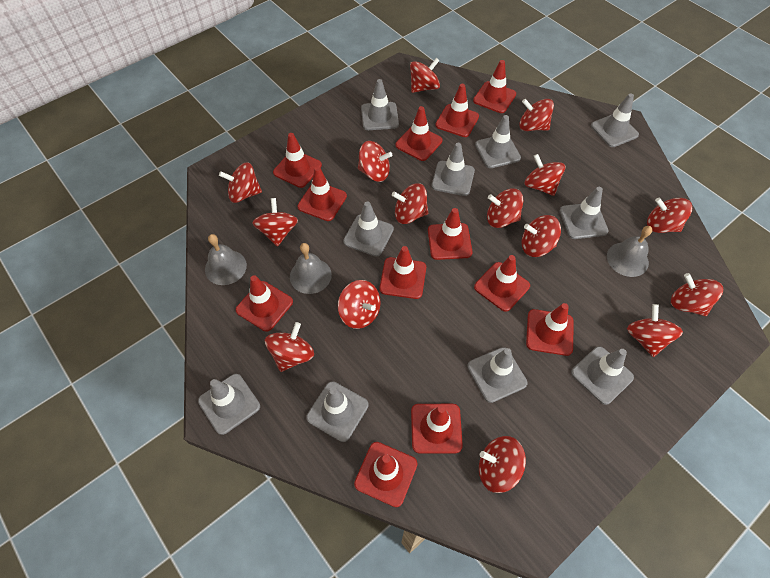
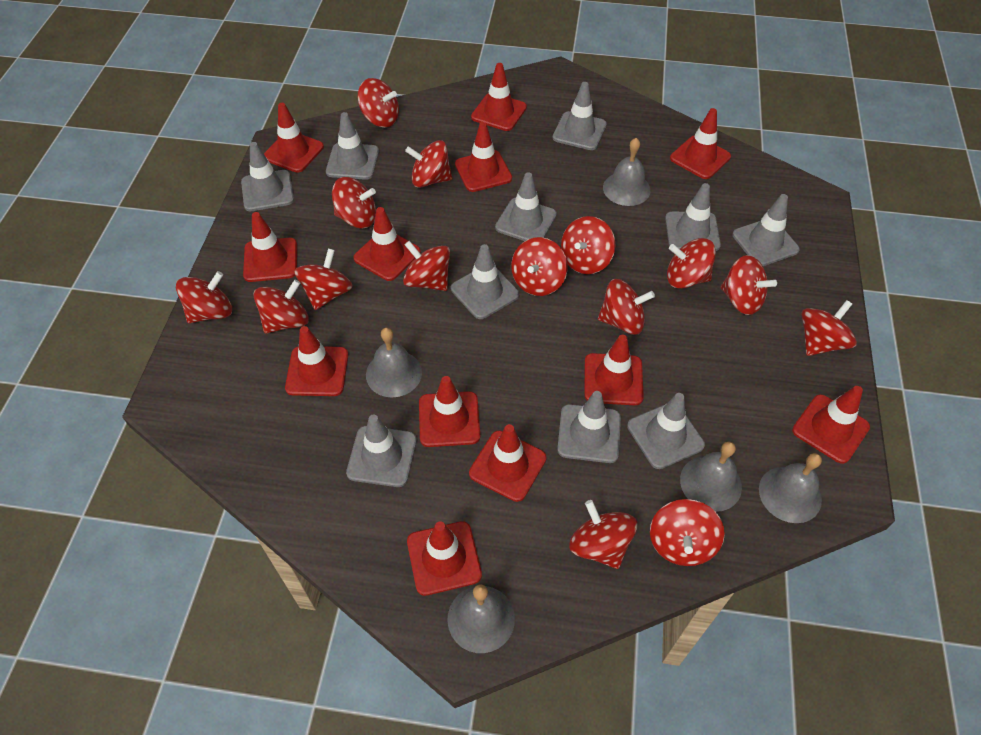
grey bell: 3 -> 5

